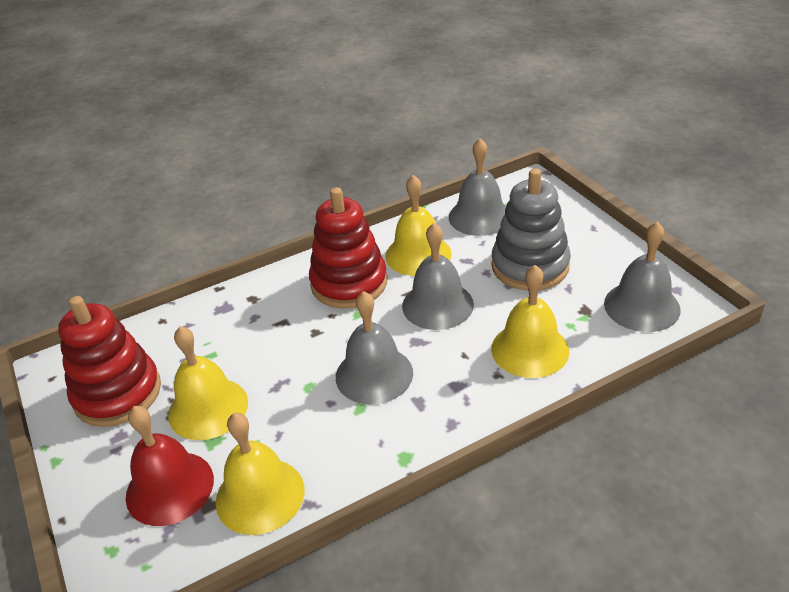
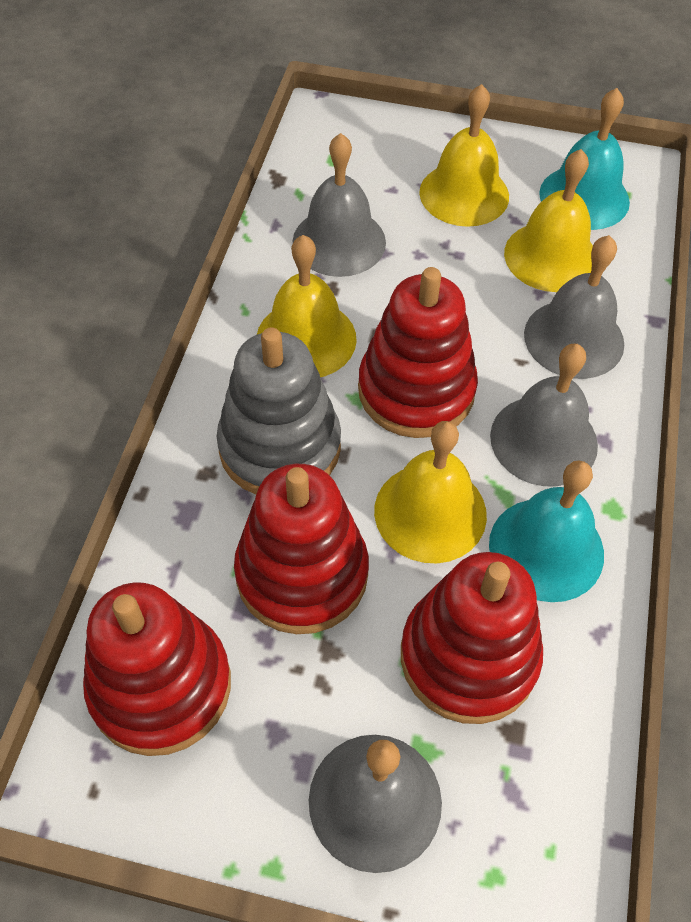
red bell: 1 -> 0
red stacking toy: 2 -> 4
turquoise bell: 0 -> 2

